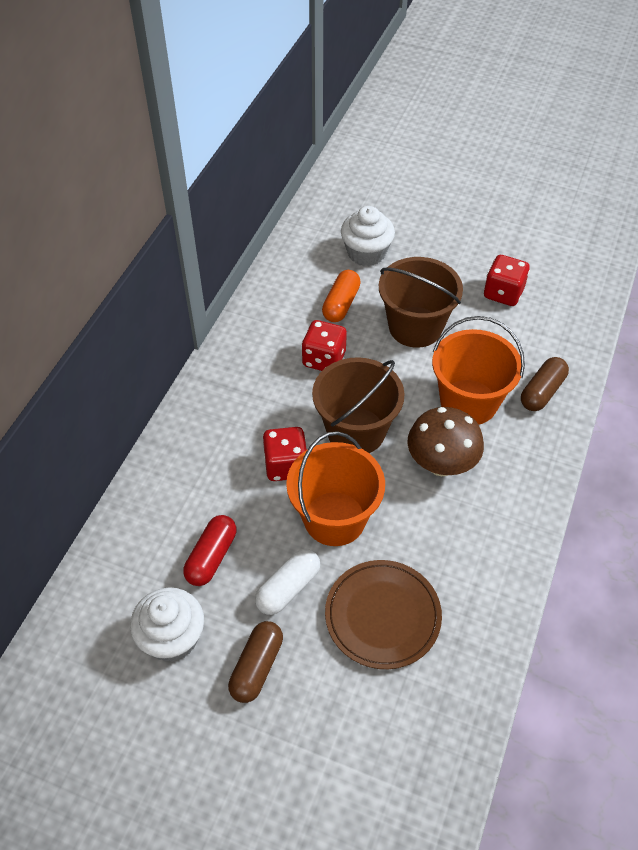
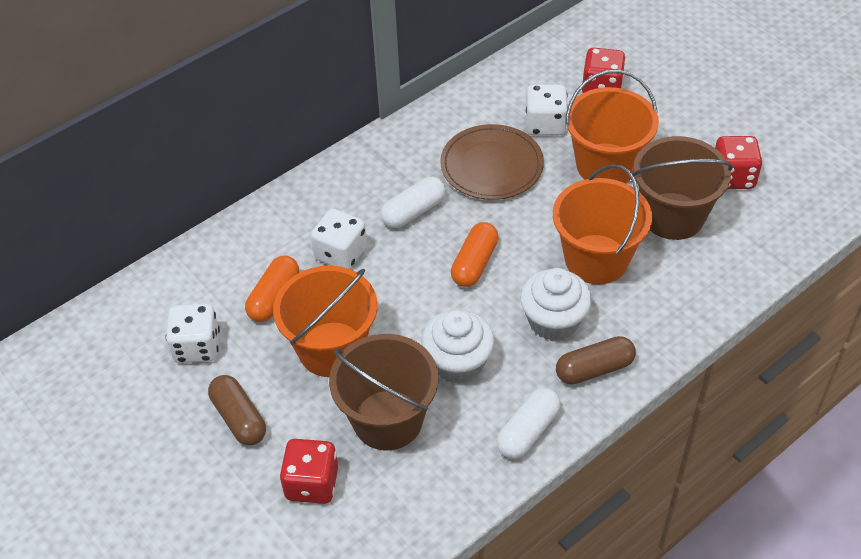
brown mushroom: 1 -> 0
orange bucket: 2 -> 3
orange capsule: 1 -> 2
red capsule: 1 -> 0
white capsule: 1 -> 2
white dice: 0 -> 3

